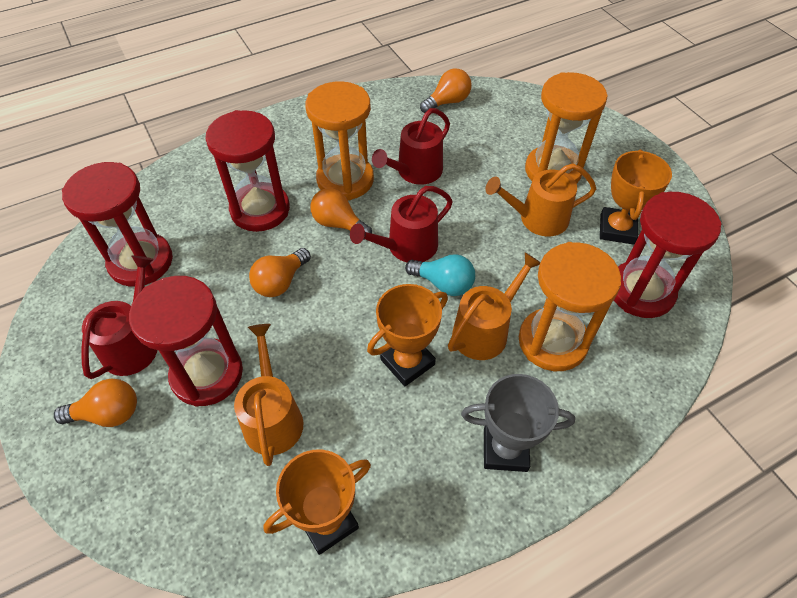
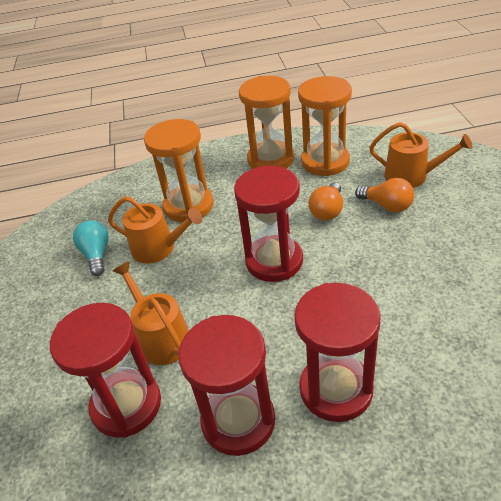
grey trophy: 1 -> 0
orange light bulb: 4 -> 2
orange trophy: 3 -> 0
red watering can: 3 -> 0

